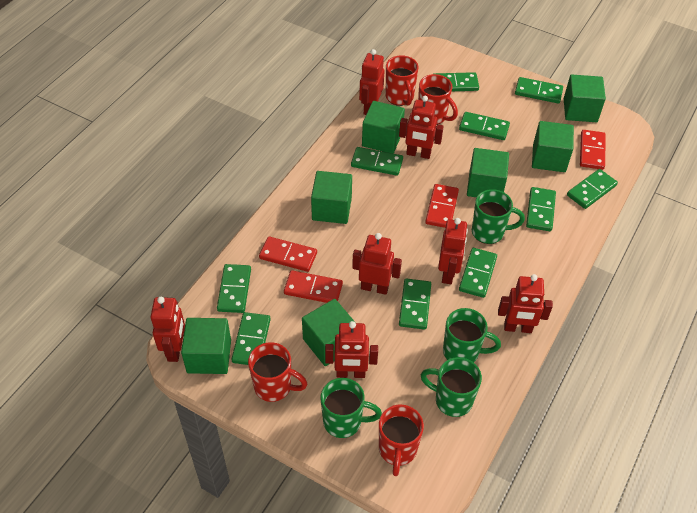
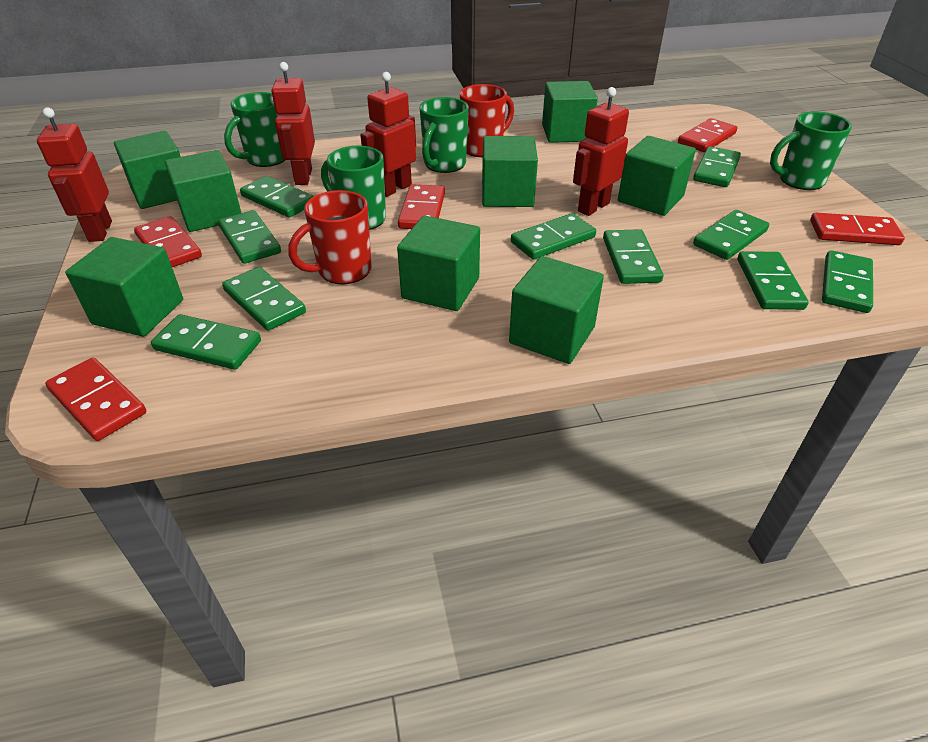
green cube: 7 -> 8
red domino: 4 -> 5
red mug: 4 -> 2
red robot: 7 -> 4

